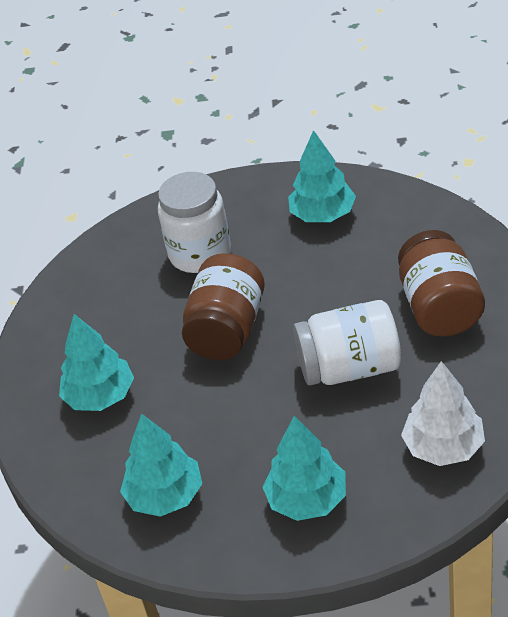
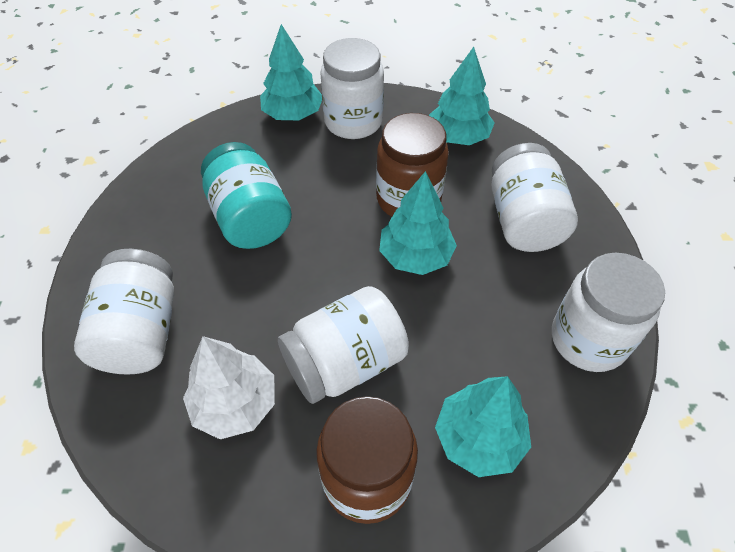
turquoise jar: 0 -> 1
white jar: 2 -> 5

